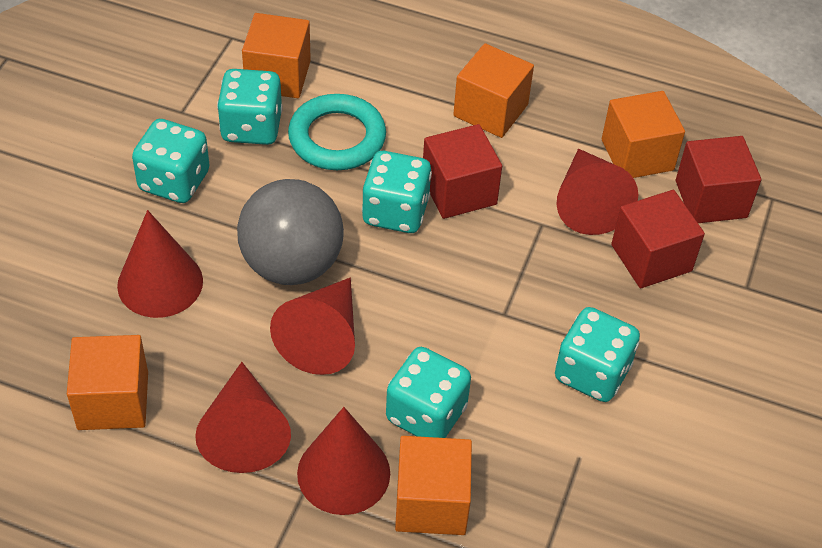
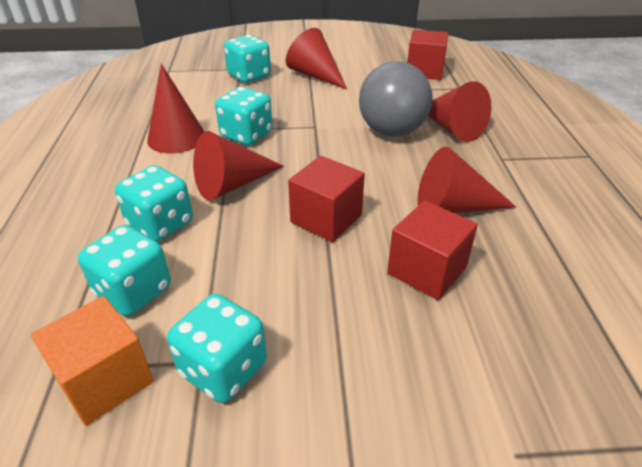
orange cube: 5 -> 1
turquoise ring: 1 -> 0

